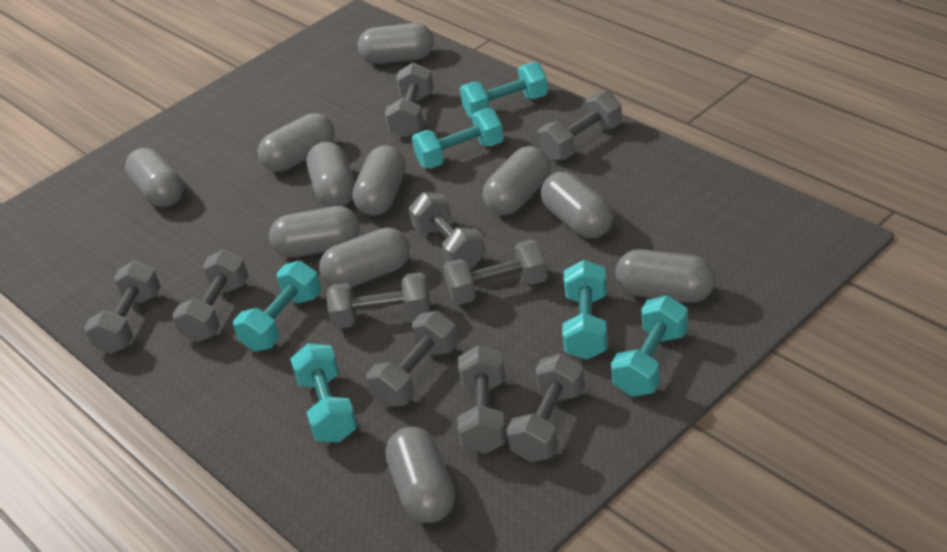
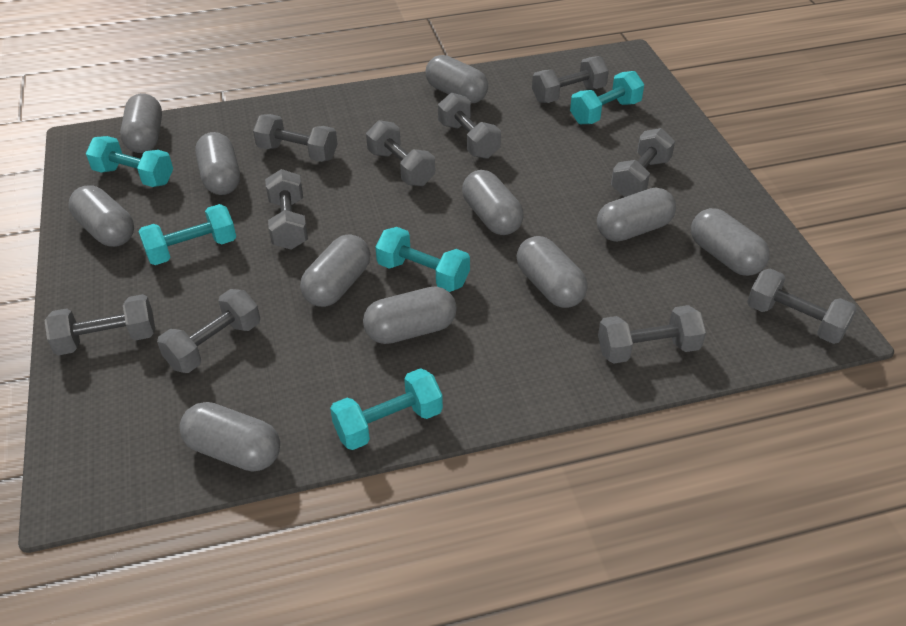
turquoise dumbbell: 6 -> 5

